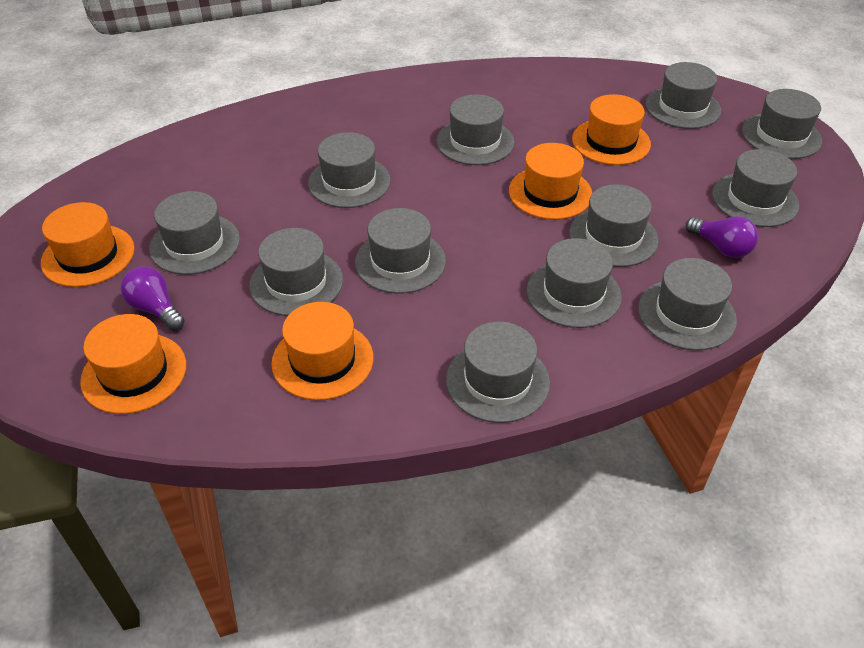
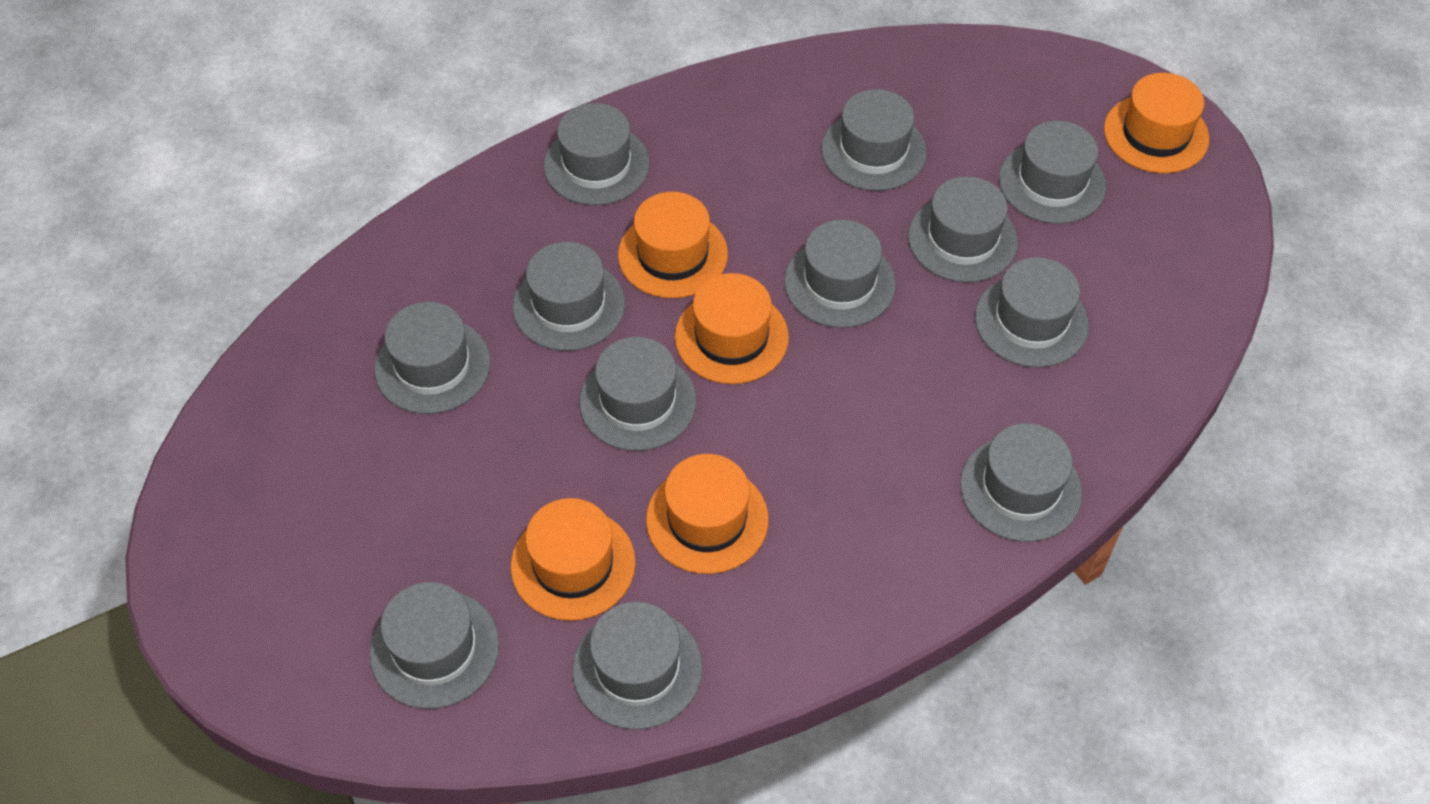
purple light bulb: 2 -> 0

